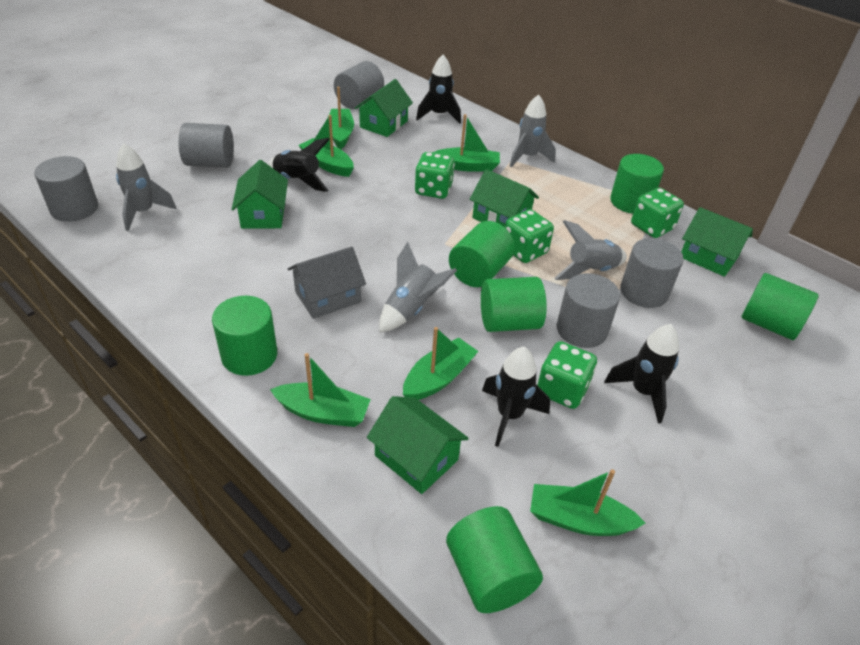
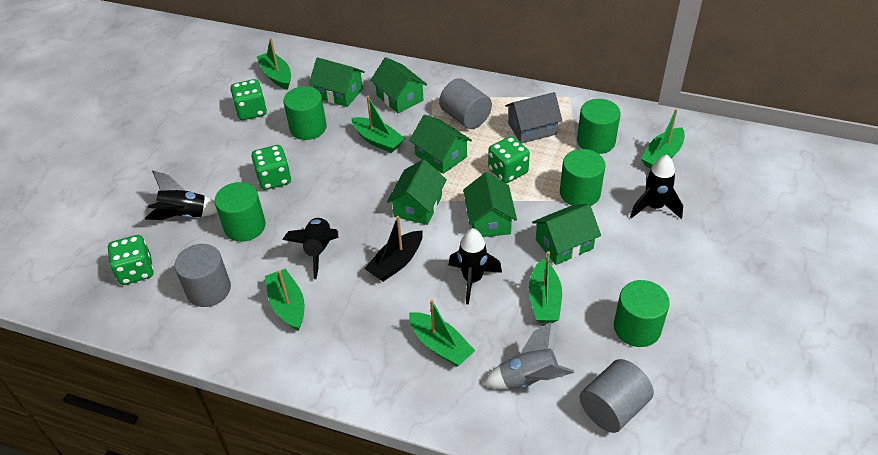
black boat: 0 -> 1
green cylinder: 6 -> 5
green house: 5 -> 6
grey cylinder: 5 -> 3
grey rocket: 4 -> 1

